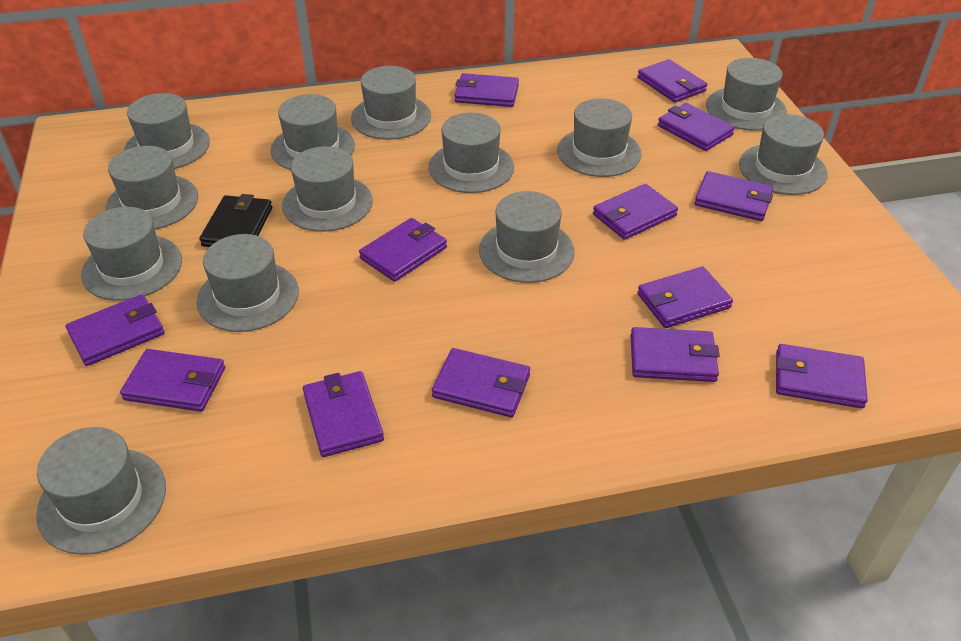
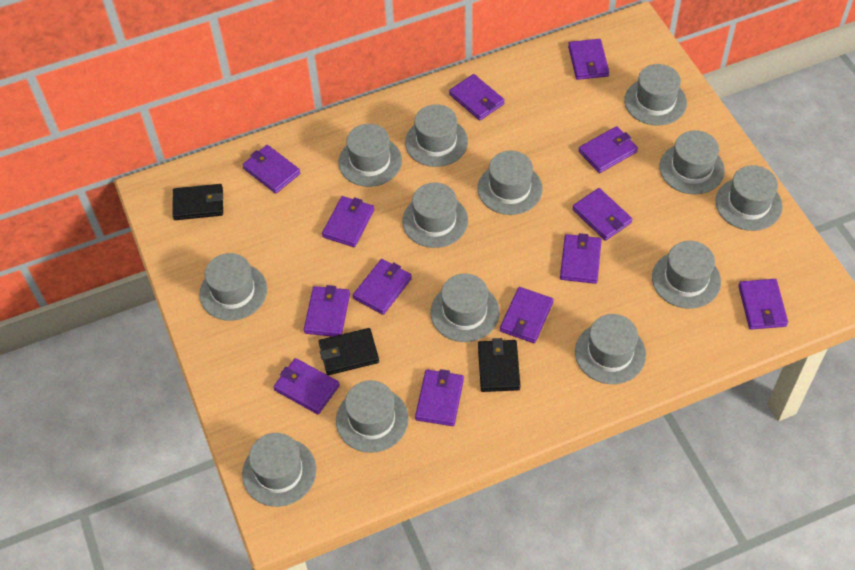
black wallet: 1 -> 3

